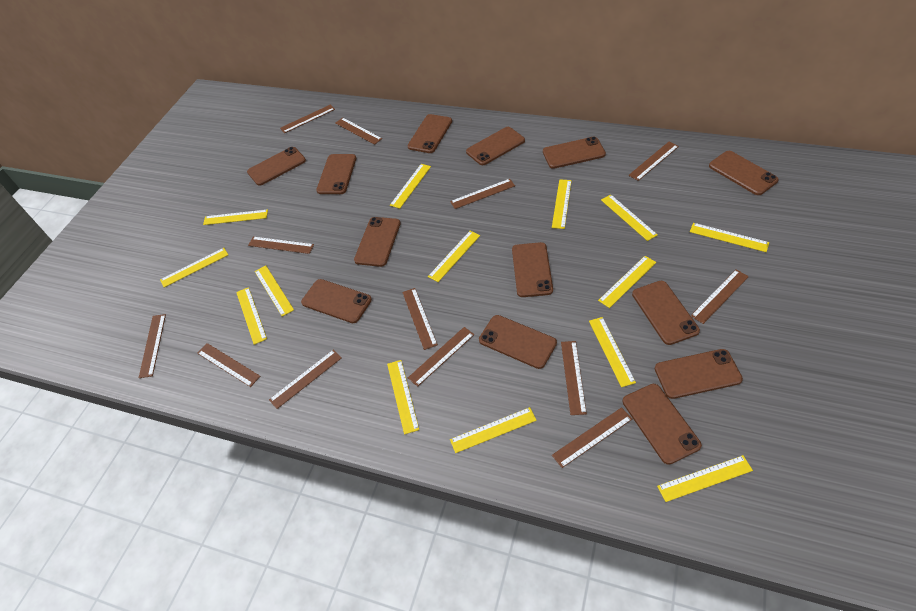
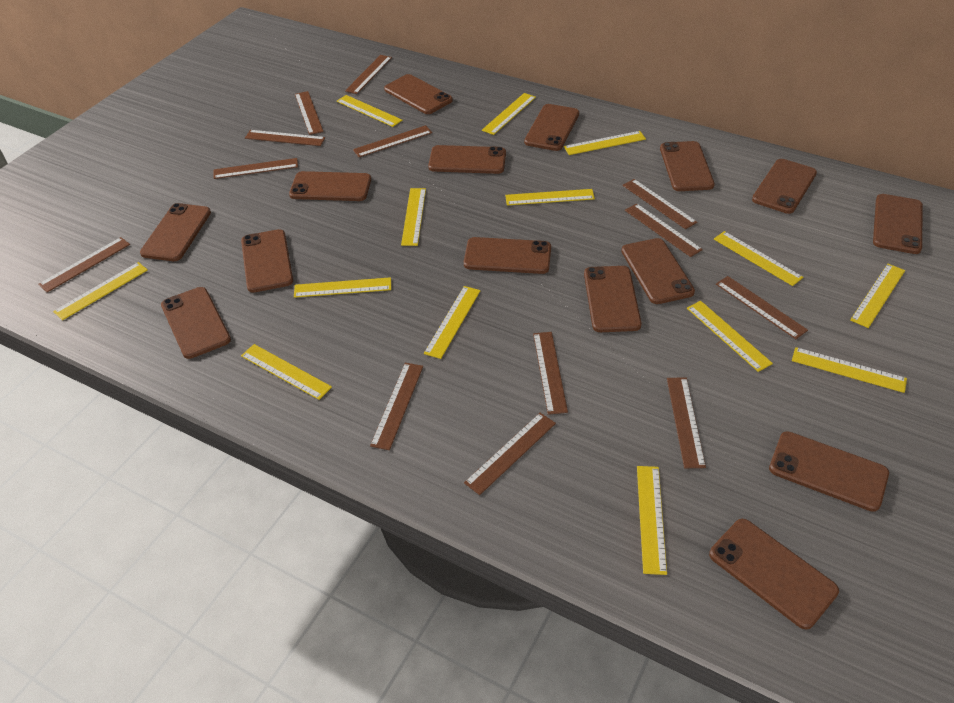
brown phone: 13 -> 15

